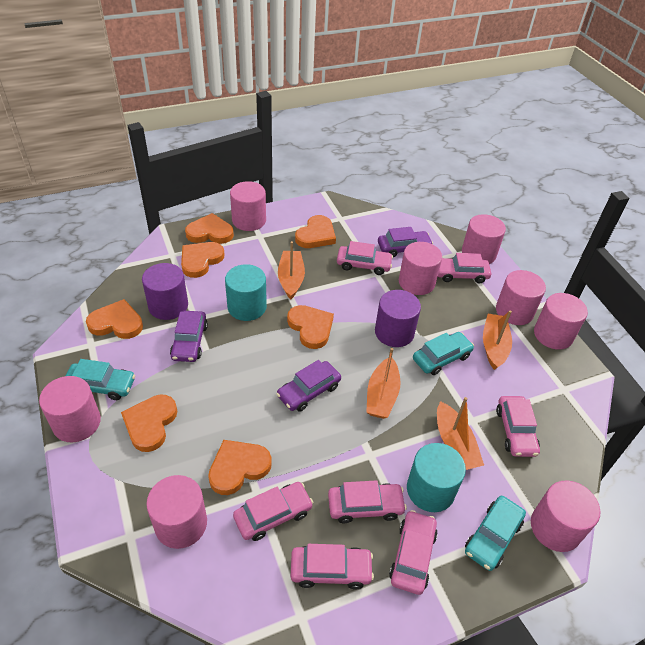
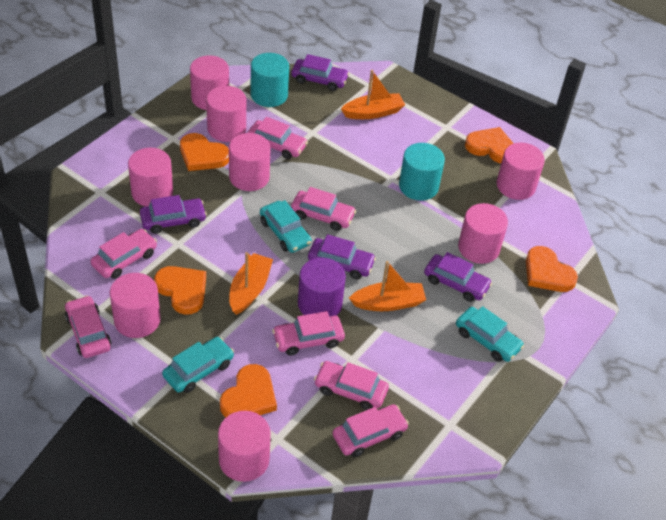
orange boat: 4 -> 3
orange heart: 7 -> 5
purple car: 3 -> 4
purple cylinder: 2 -> 1

